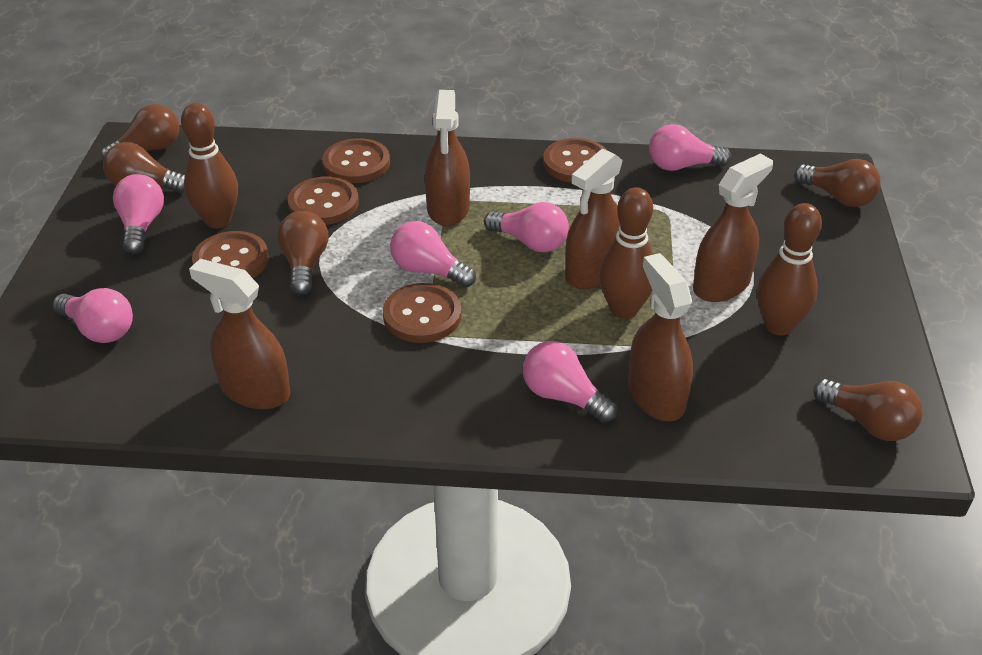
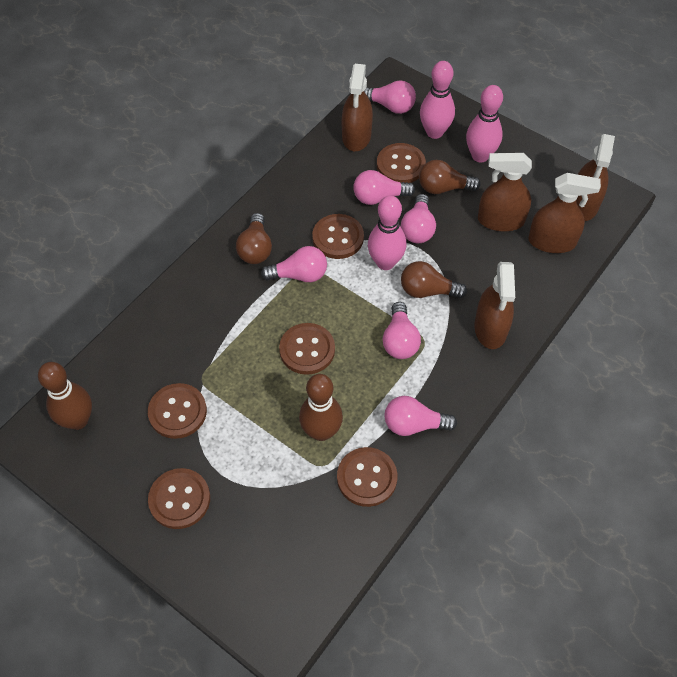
brown bowling pin: 3 -> 2
brown button: 5 -> 6
brown light bulb: 5 -> 3
pink bowling pin: 0 -> 3

